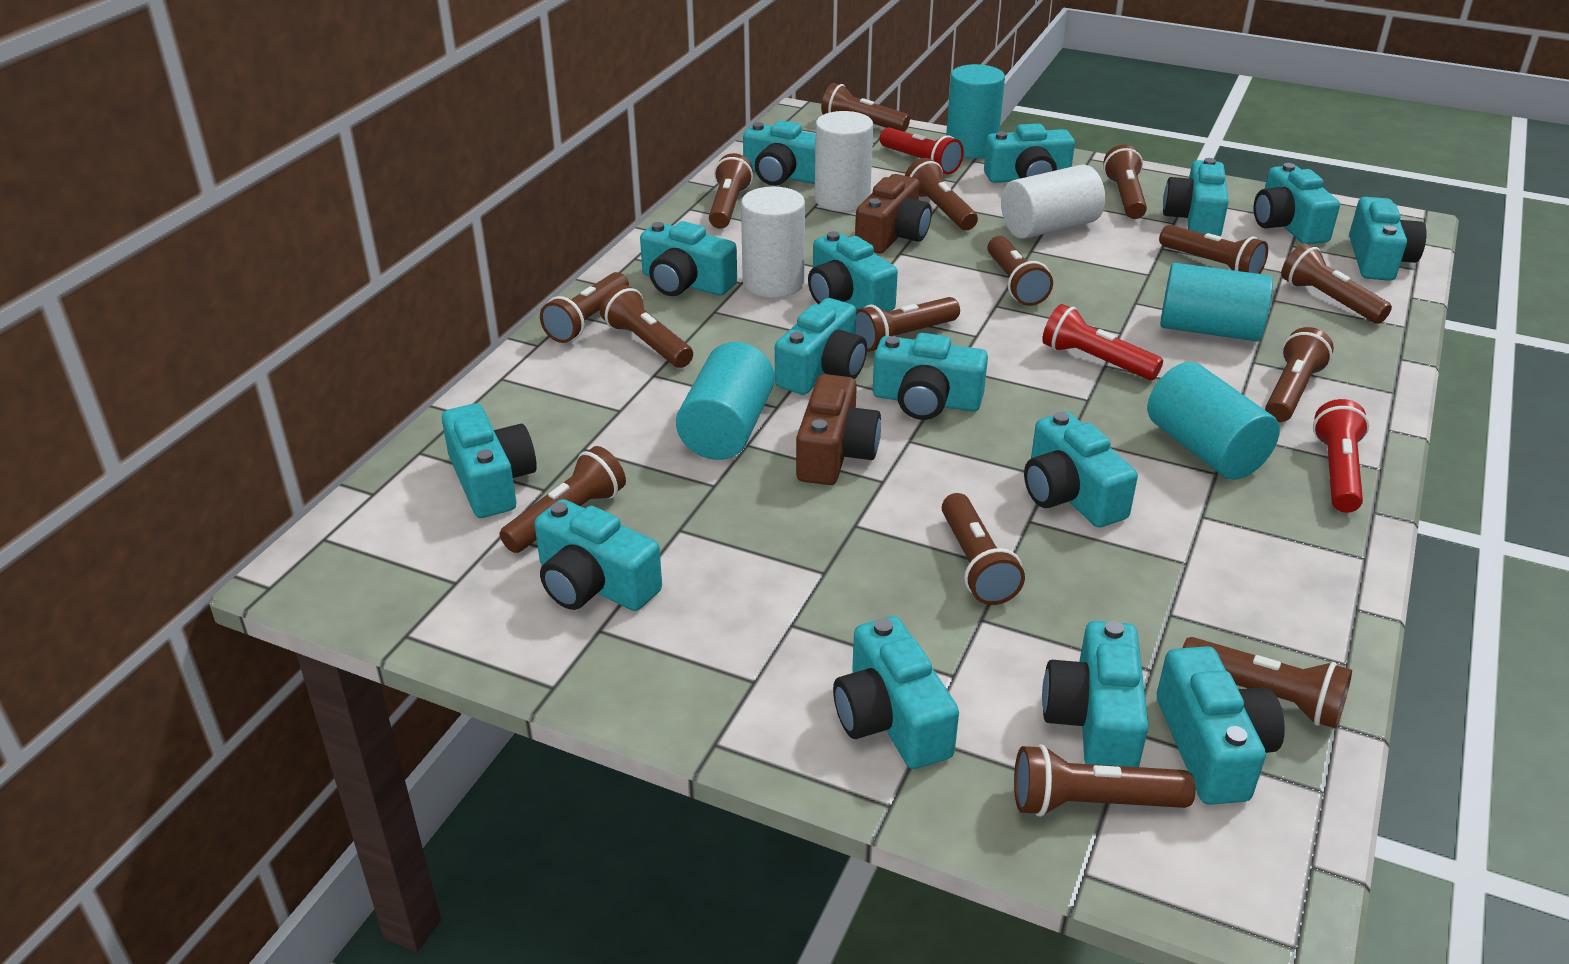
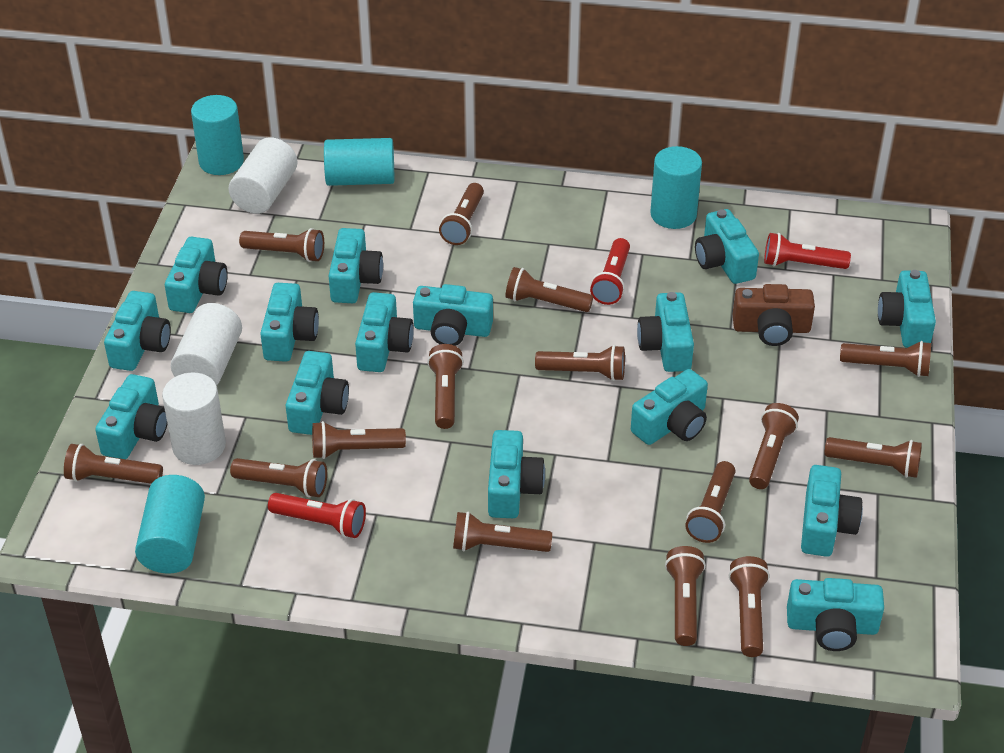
brown camera: 2 -> 1

